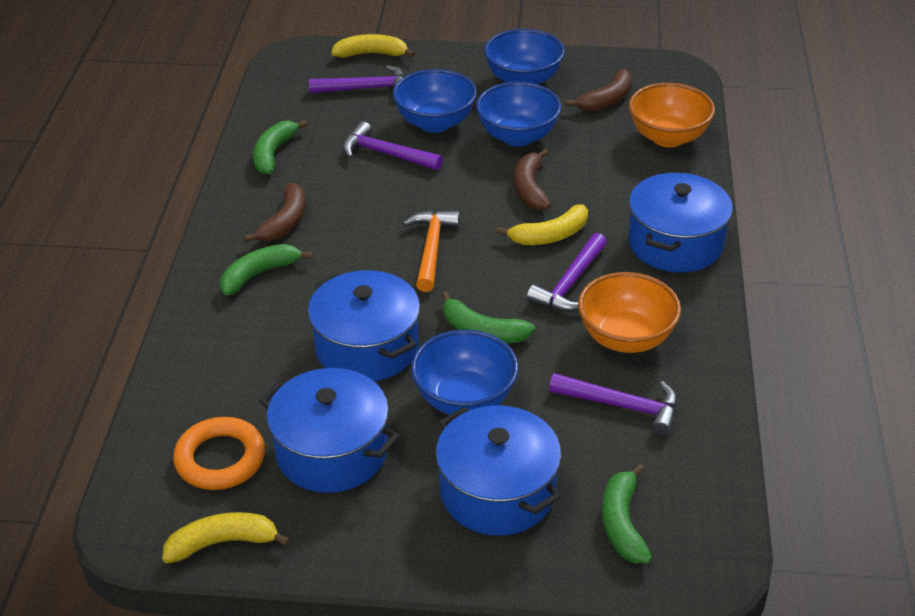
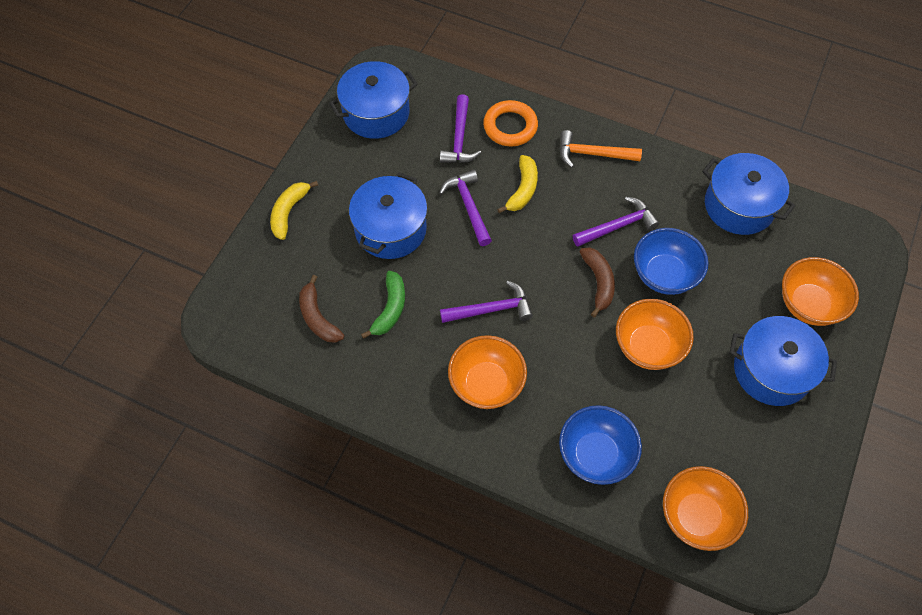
blue bowl: 4 -> 2
brown banana: 3 -> 2
green banana: 4 -> 1
orange bowl: 2 -> 4
yellow banana: 3 -> 2

